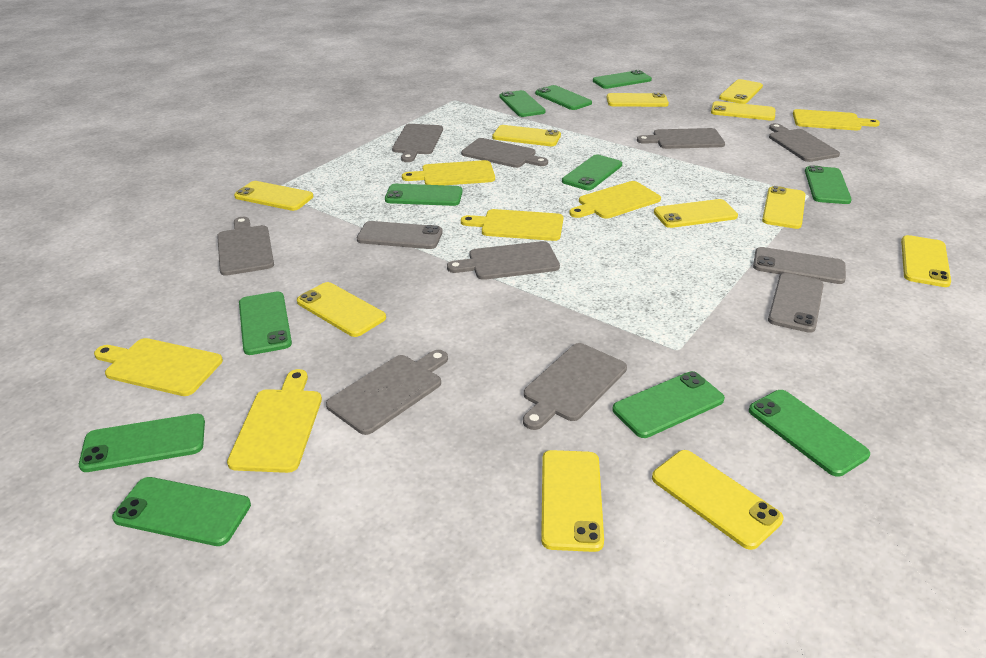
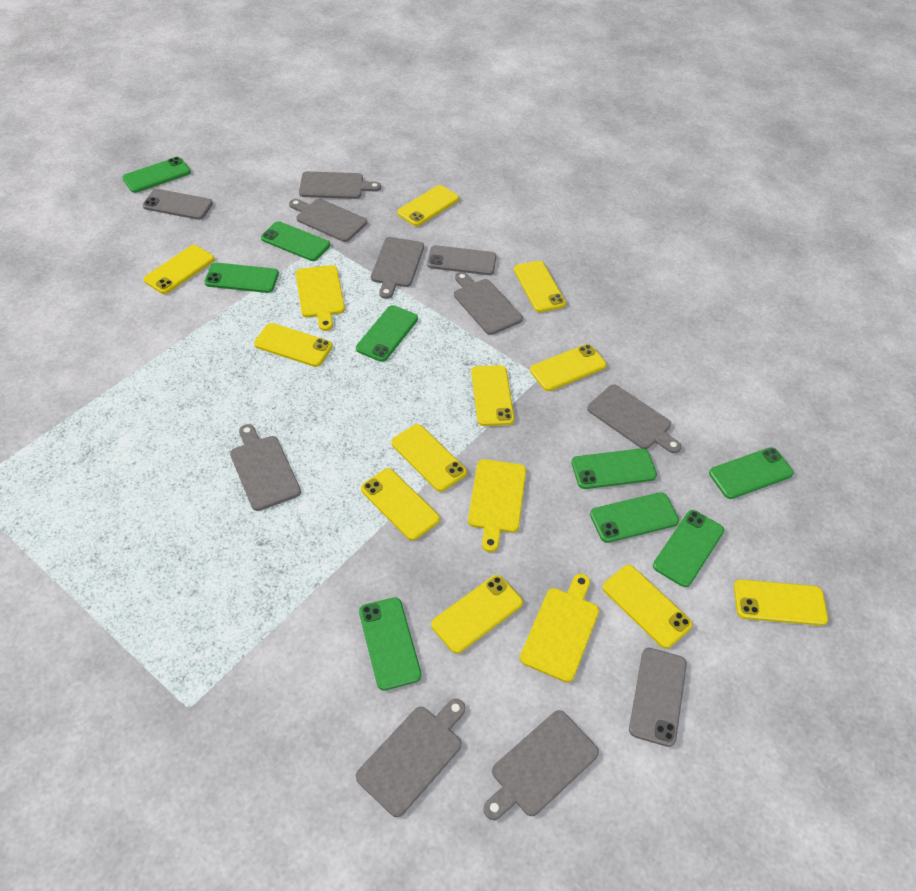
green phone: 11 -> 9
yellow cutting board: 6 -> 3

